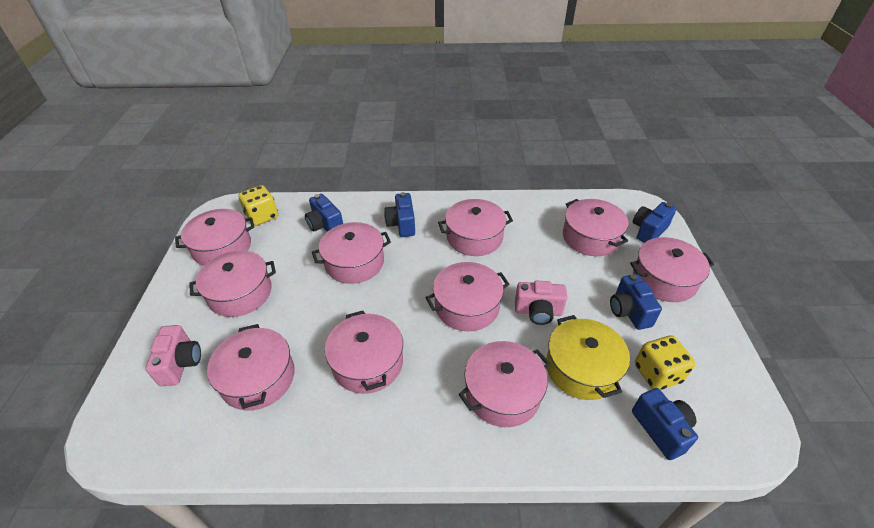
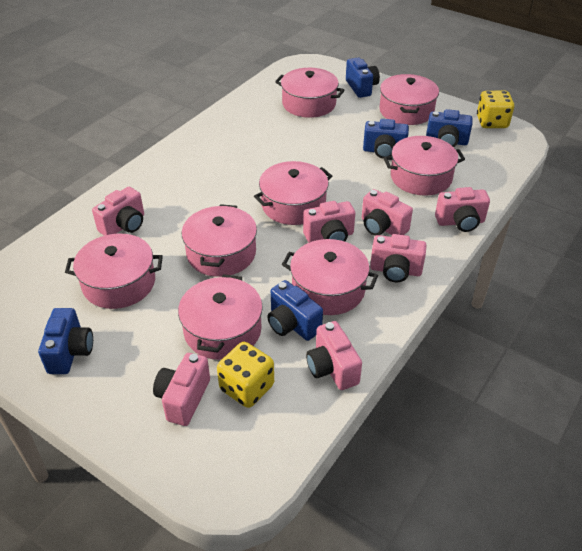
pink camera: 2 -> 7
pink pot: 10 -> 8
yellow pot: 1 -> 0

